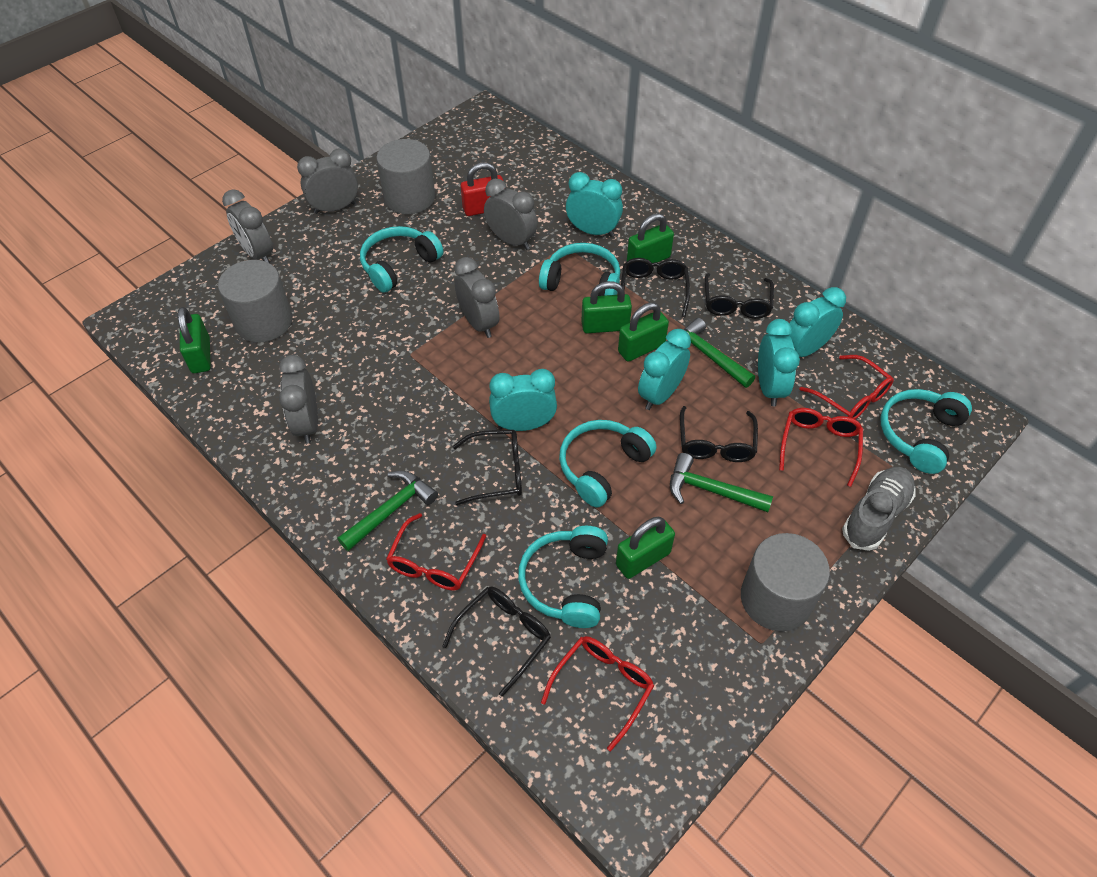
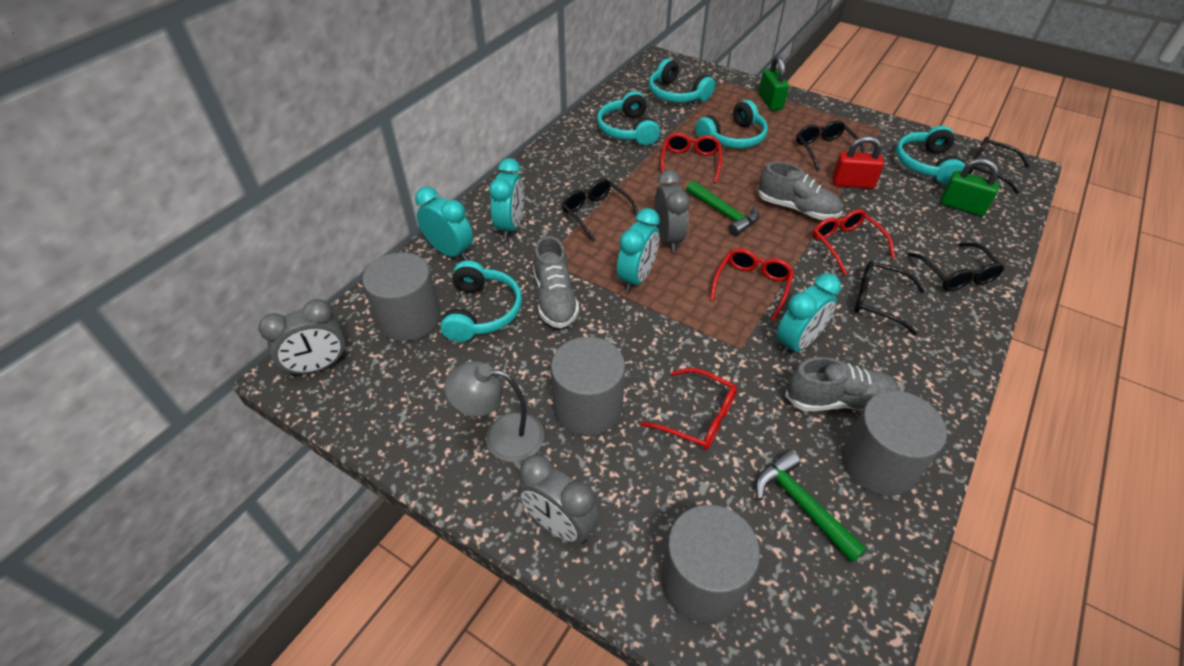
green hammer: 3 -> 2
green padlock: 5 -> 2
grey clock: 5 -> 3
grey cylinder: 3 -> 4
grey lamp: 0 -> 1
grey shoe: 1 -> 3
turquoise clock: 5 -> 4

